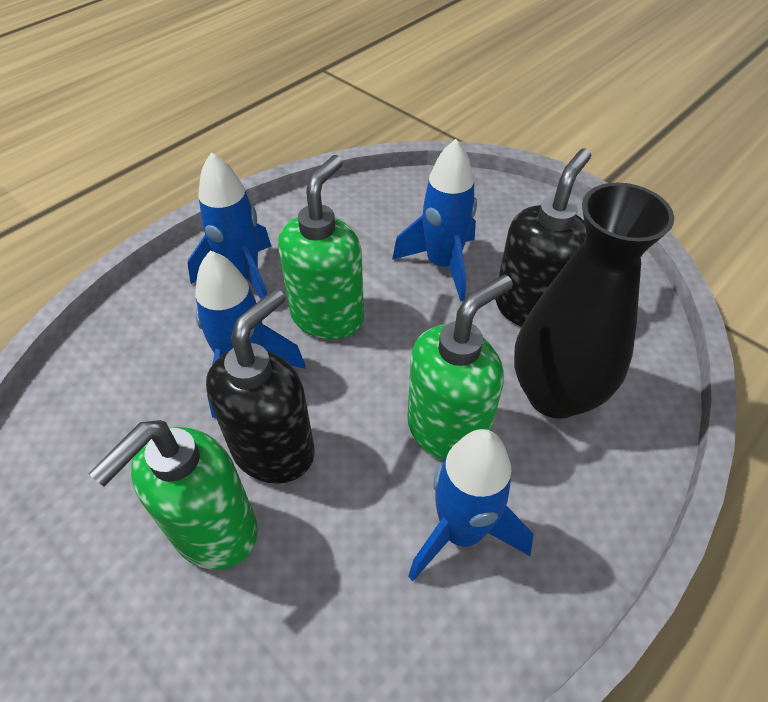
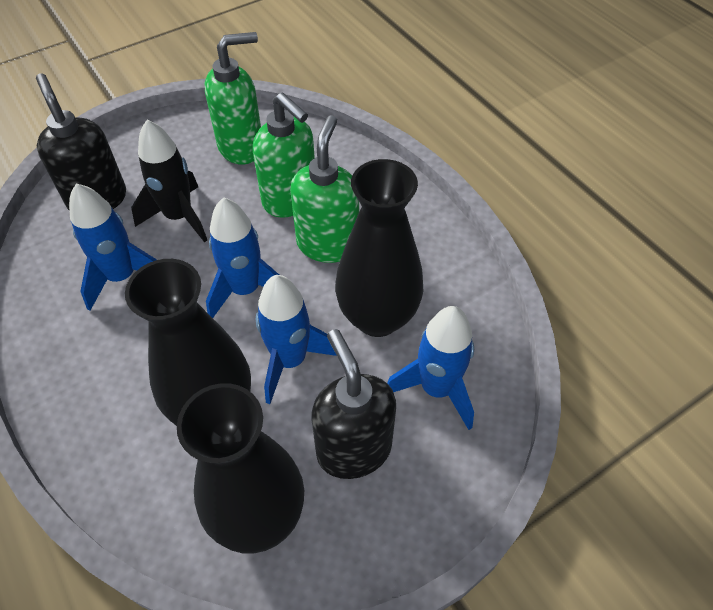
black rocket: 0 -> 1
black vase: 1 -> 3

